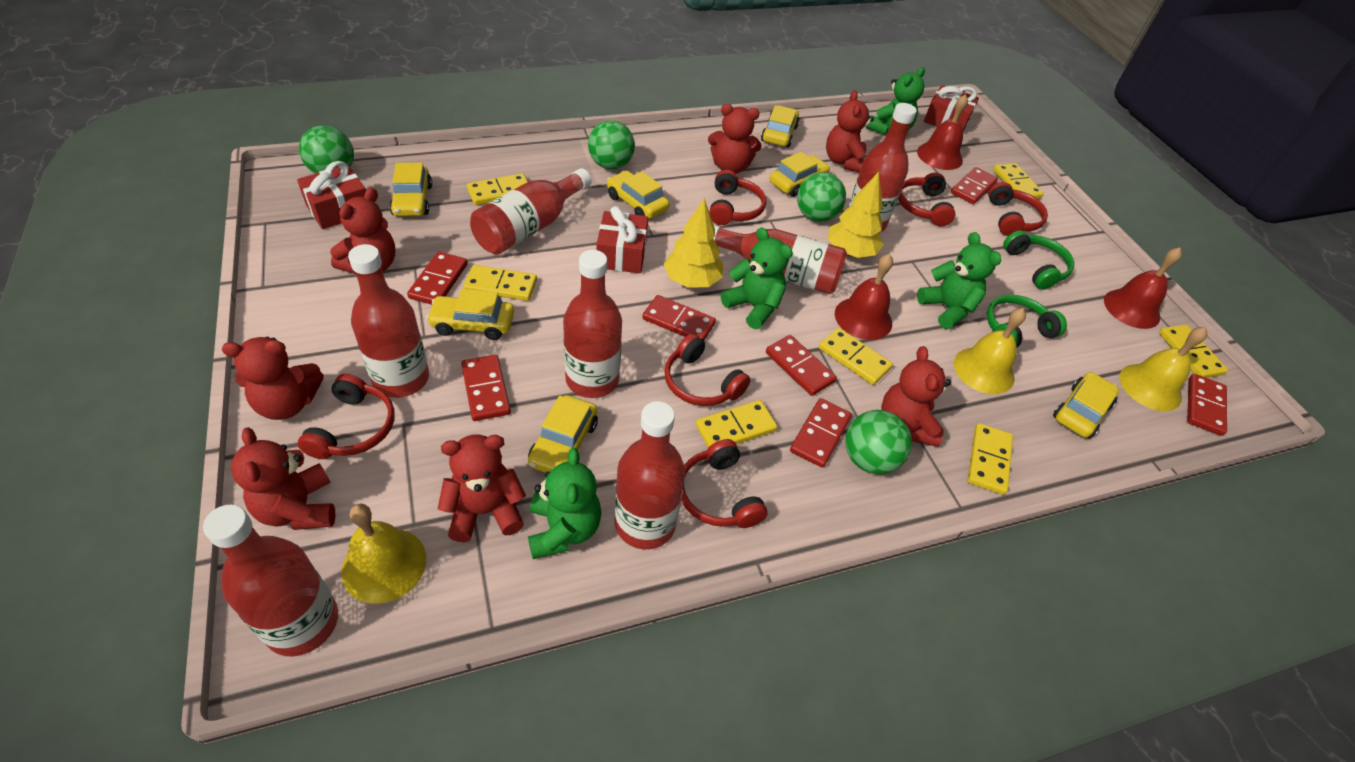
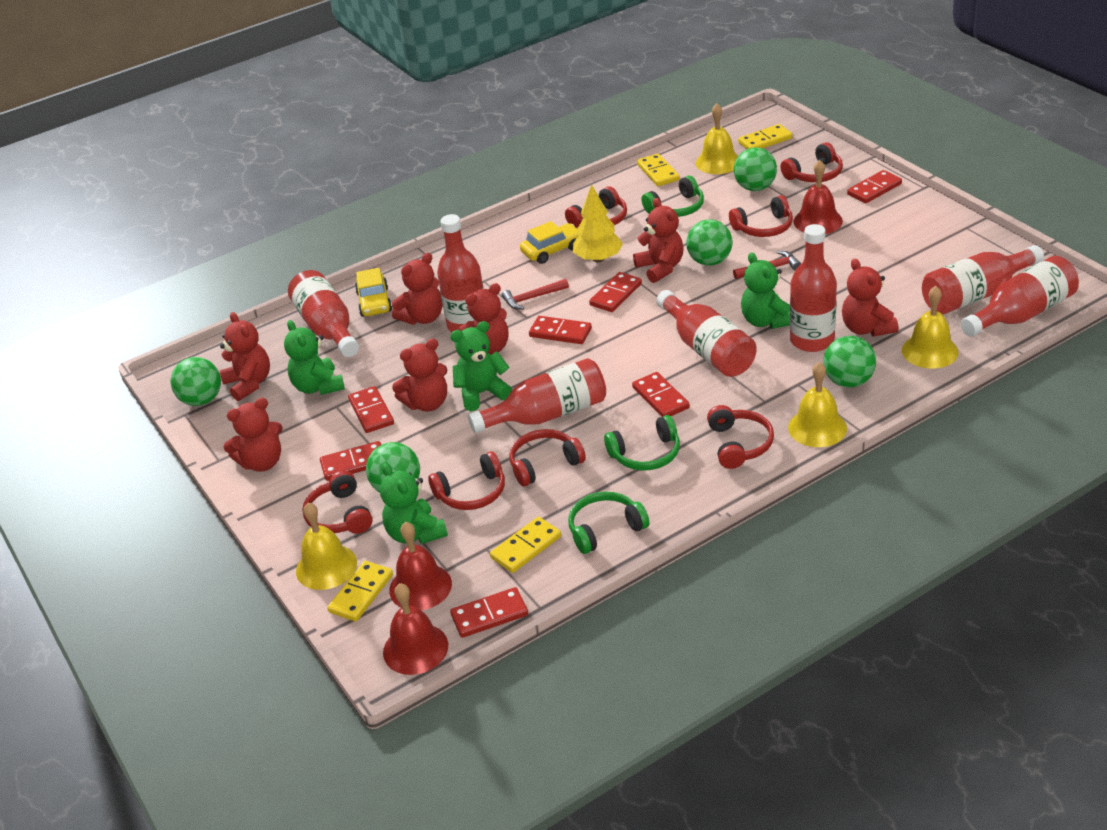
green ball: 4 -> 5
green headphones: 2 -> 3
red gift: 3 -> 0
red hammer: 0 -> 2
red headphones: 6 -> 7
yellow bell: 3 -> 4
yellow car: 7 -> 2
yellow domino: 7 -> 4
yellow tree: 2 -> 1

